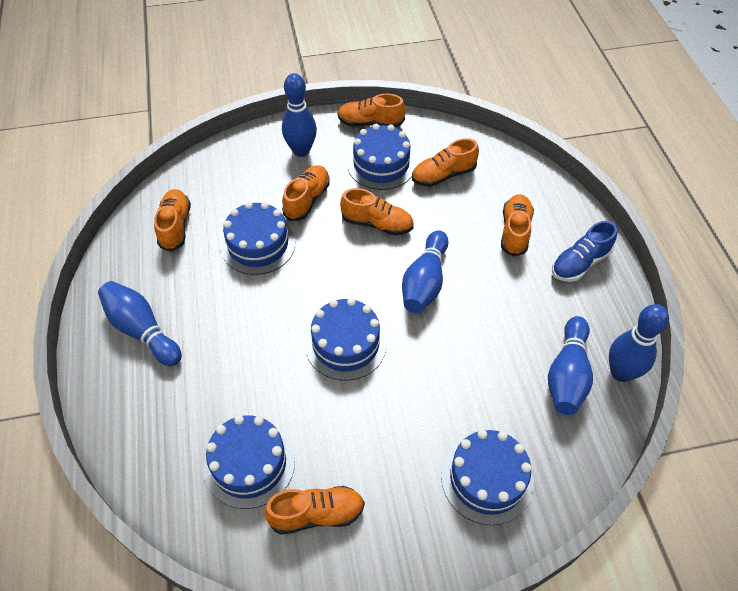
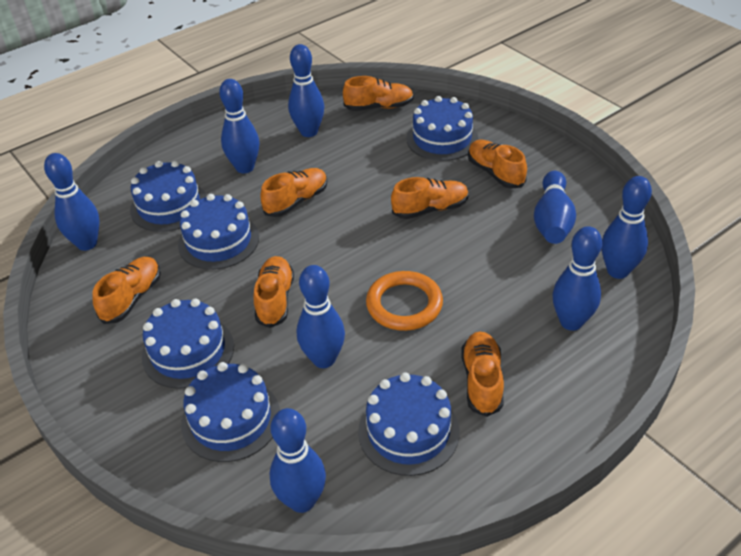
blue bowling pin: 5 -> 8
blue cake: 5 -> 6
blue shoe: 1 -> 0
orange ring: 0 -> 1

